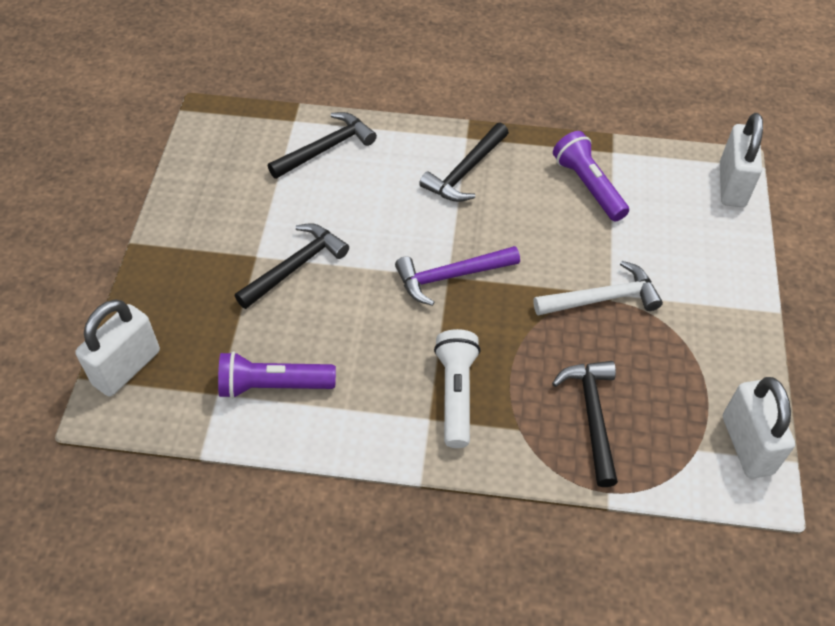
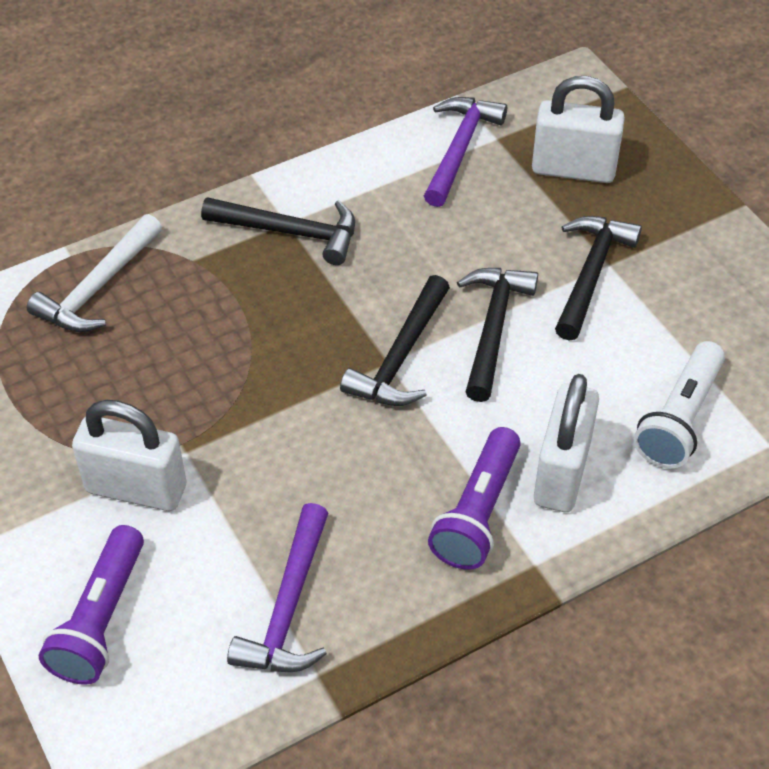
purple hammer: 1 -> 2

